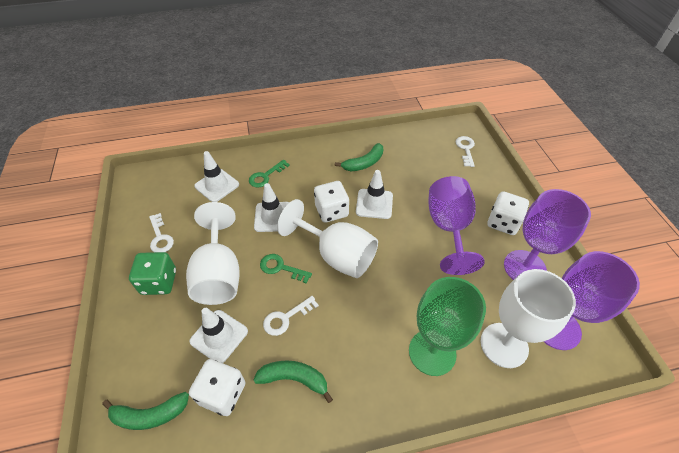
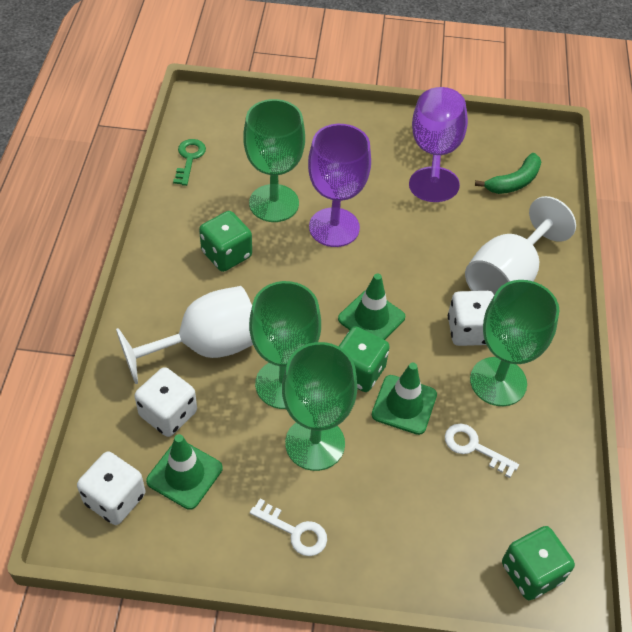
green banana: 3 -> 1
green dice: 1 -> 3
green goblet: 1 -> 4
green key: 2 -> 1
green traffic cone: 0 -> 3
purple goblet: 3 -> 2
white goblet: 3 -> 2
white key: 3 -> 2
white traffic cone: 4 -> 0

